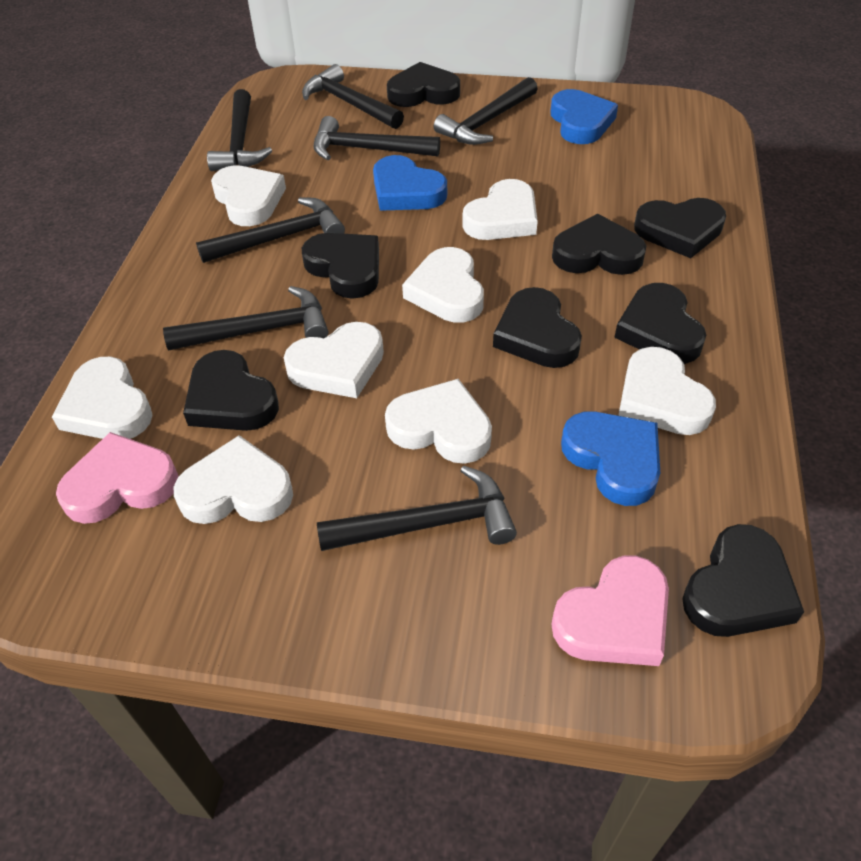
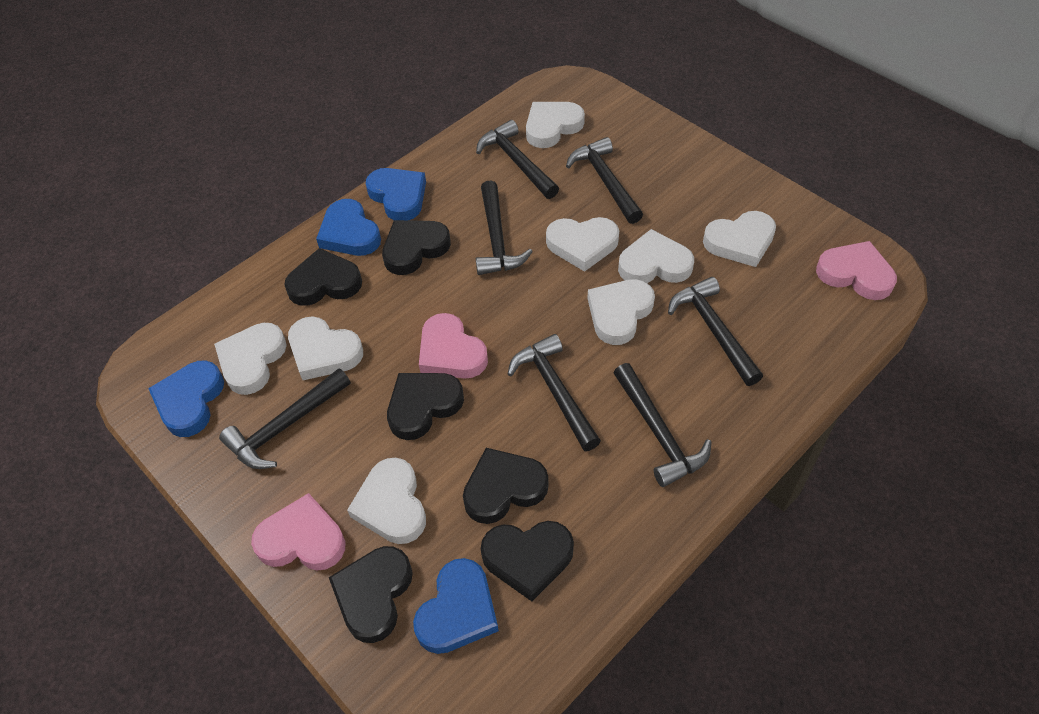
black heart: 8 -> 6
blue heart: 3 -> 4
pink heart: 2 -> 3

